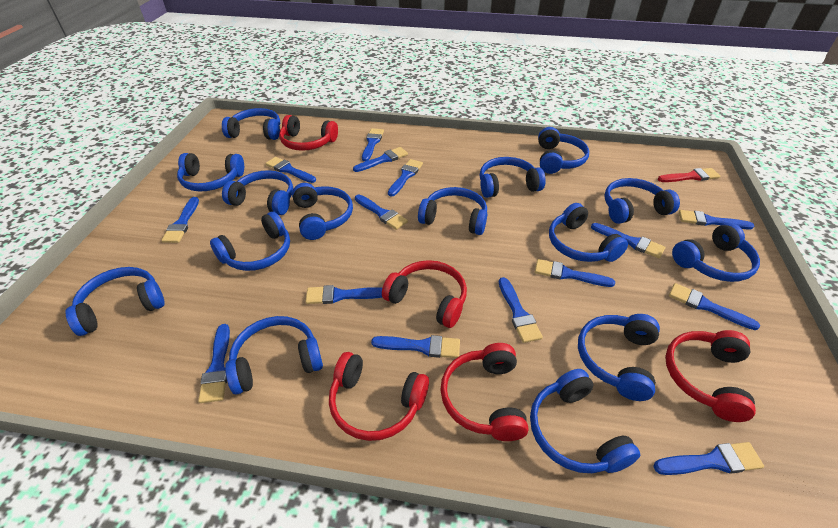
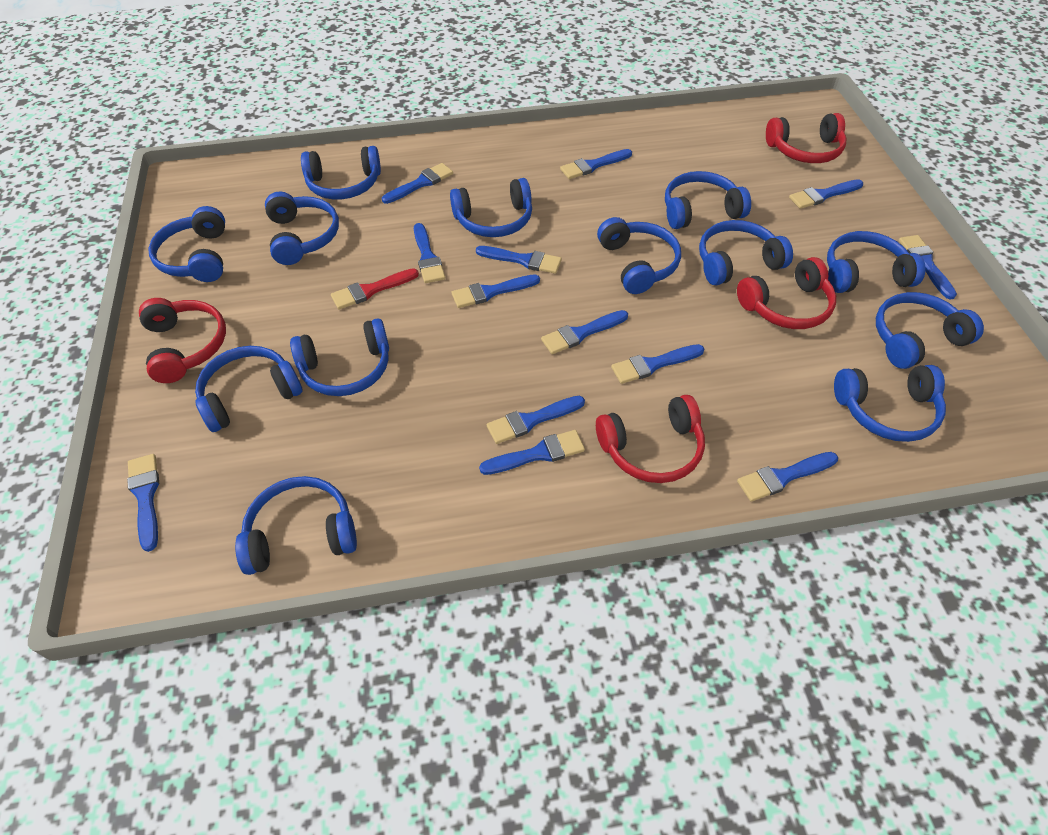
blue brush: 15 -> 13
blue headphones: 15 -> 13
red headphones: 5 -> 4

